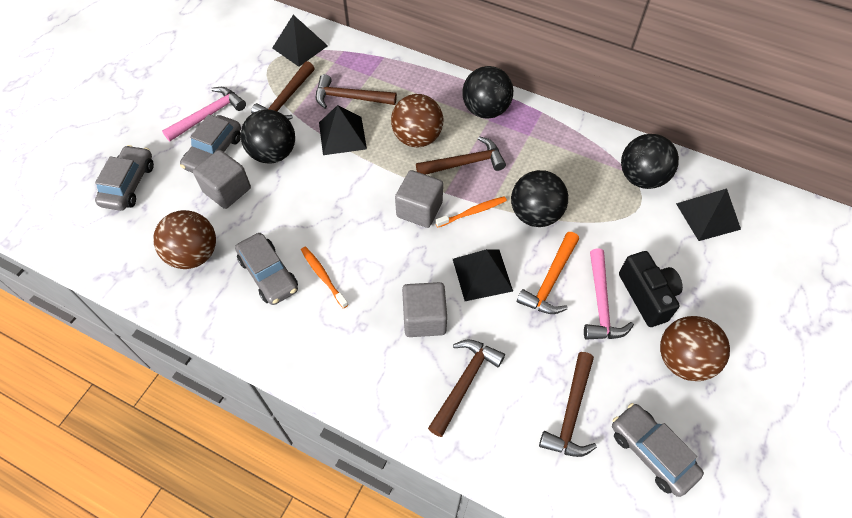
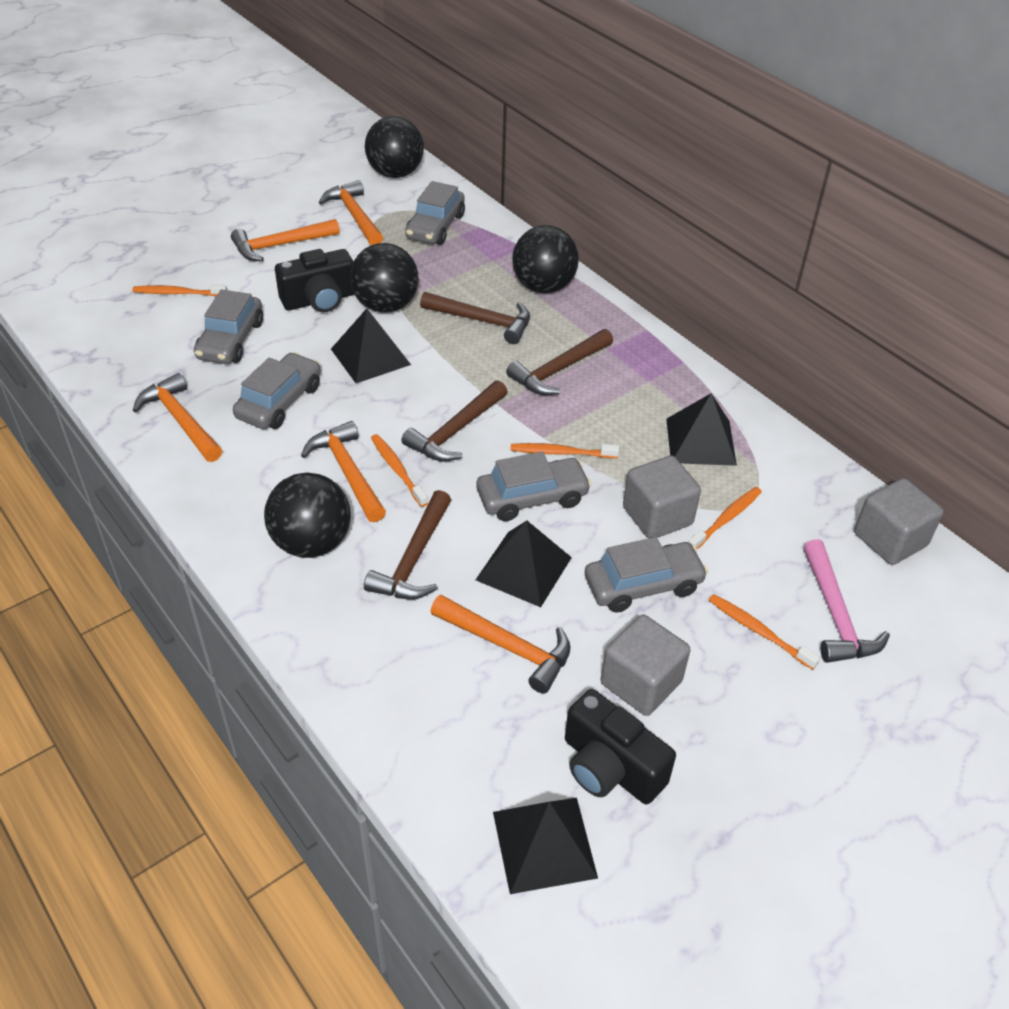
black camera: 1 -> 2
brown ball: 3 -> 0
brown hammer: 5 -> 4
grey car: 4 -> 5
orange hammer: 1 -> 5
orange toothbrush: 2 -> 5
pink hammer: 2 -> 1

